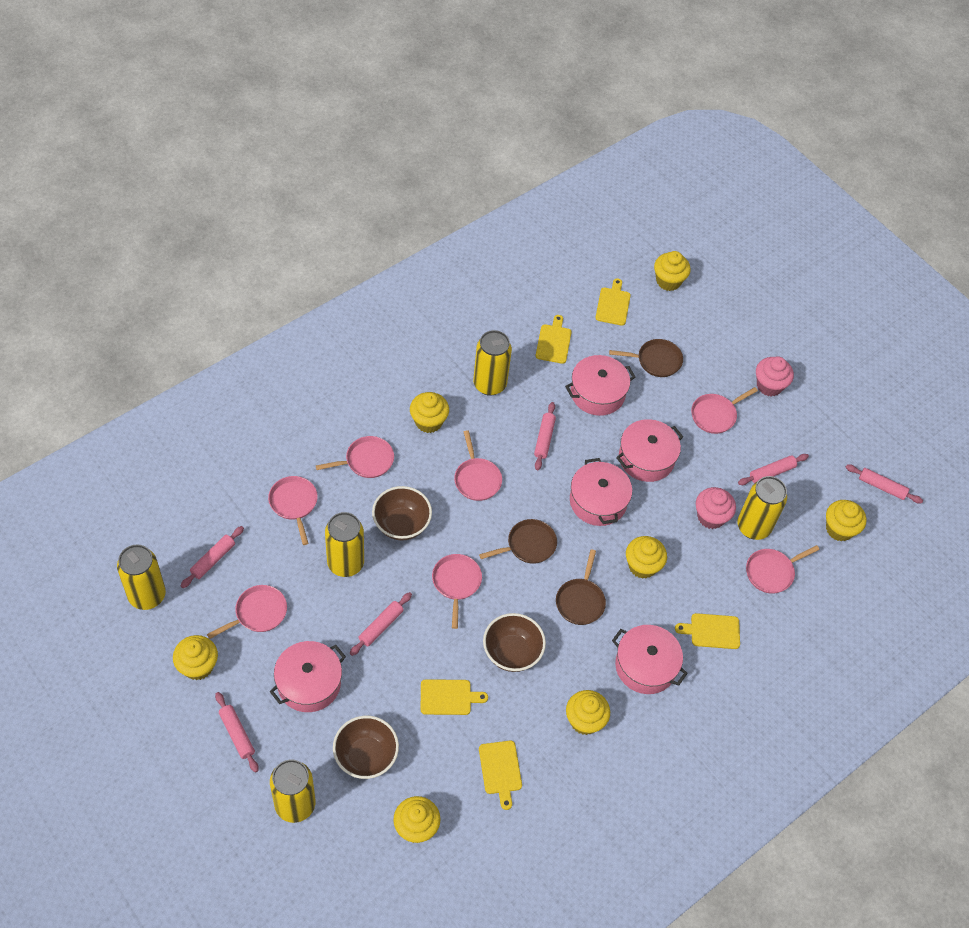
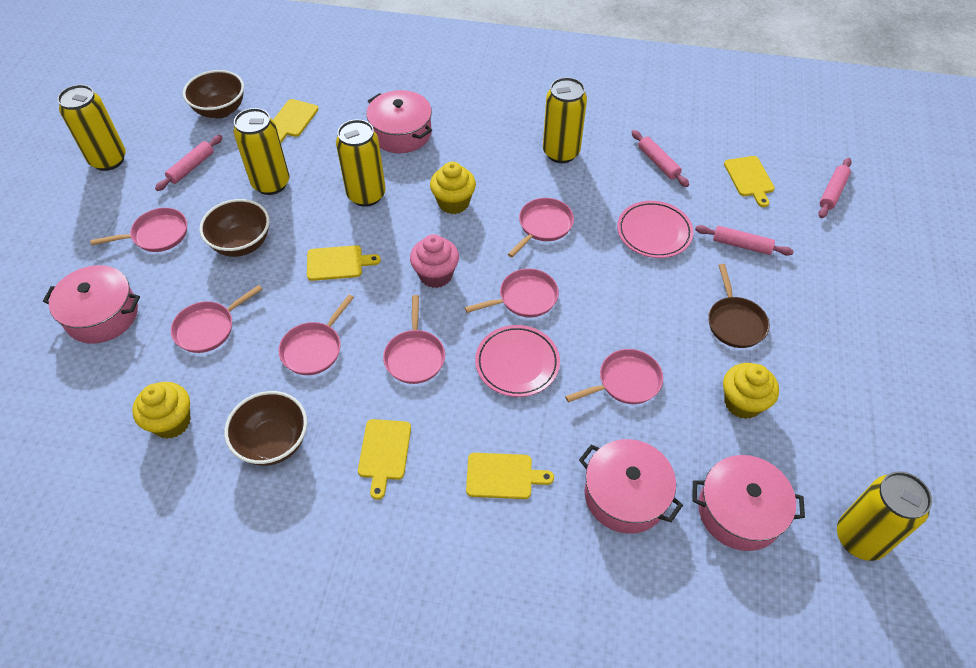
brown pan: 3 -> 1
pink cupcake: 2 -> 1
pink plate: 0 -> 2
pink pot: 5 -> 4
pink rolling pin: 6 -> 4
yellow cupcake: 7 -> 3

